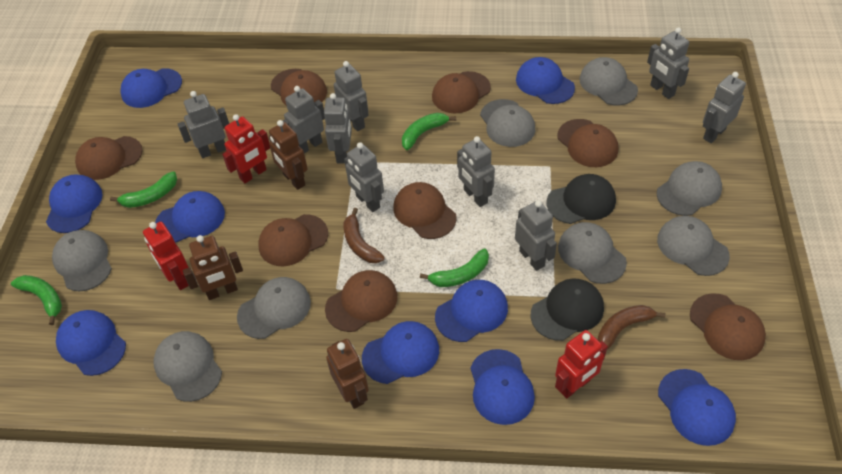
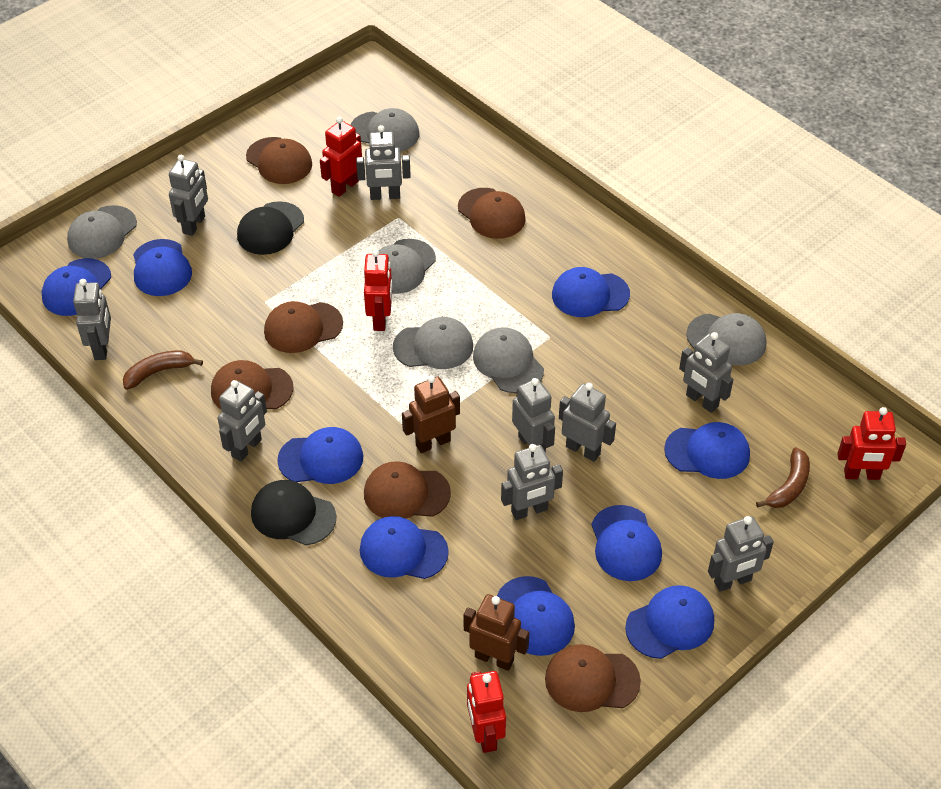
brown cap: 8 -> 6
brown robot: 3 -> 2
green banana: 4 -> 0
grey cap: 8 -> 6
red robot: 3 -> 4

